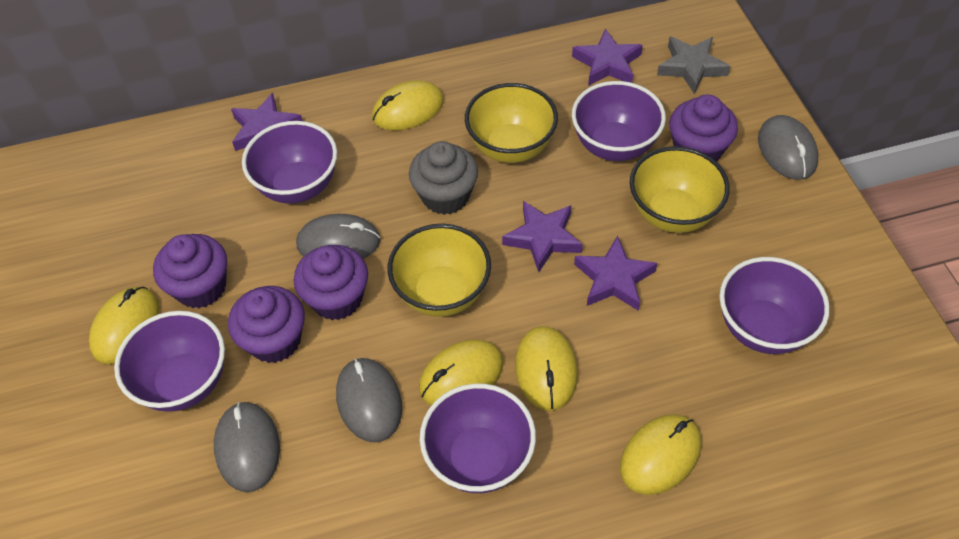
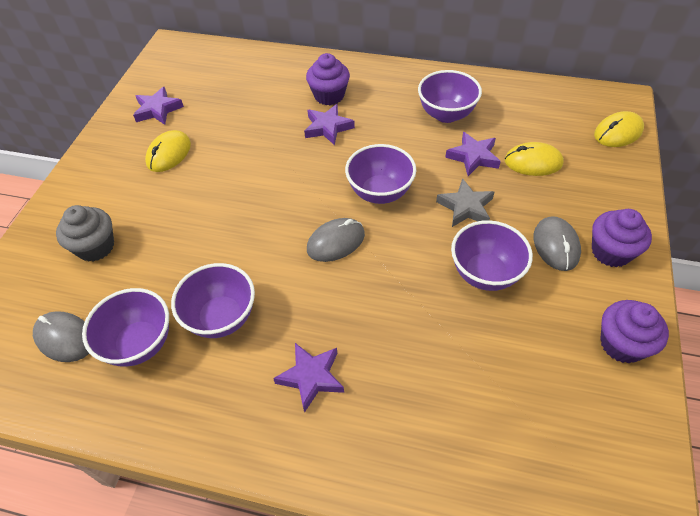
grey mouse: 4 -> 3
purple cupcake: 4 -> 3
yellow bowl: 3 -> 0
yellow mouse: 5 -> 3

